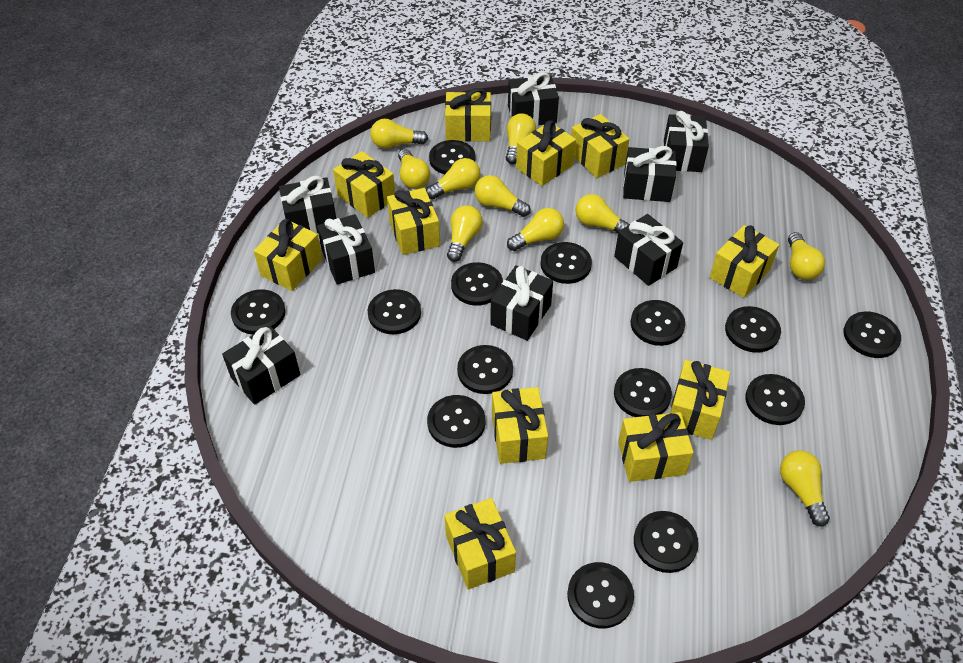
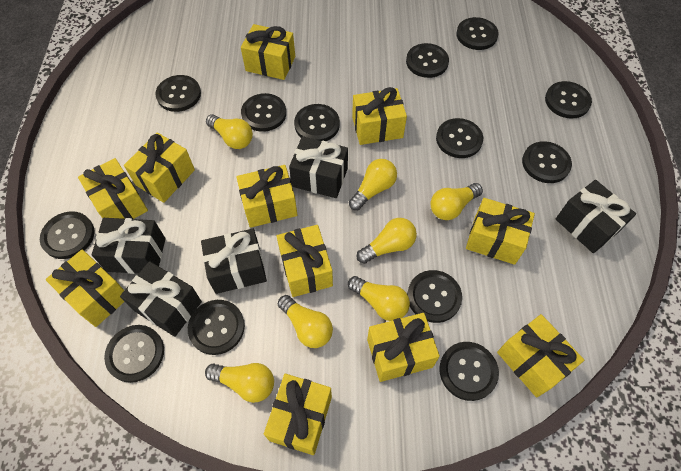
black button: 14 -> 13
black gift: 8 -> 5
yellow light bulb: 10 -> 7

